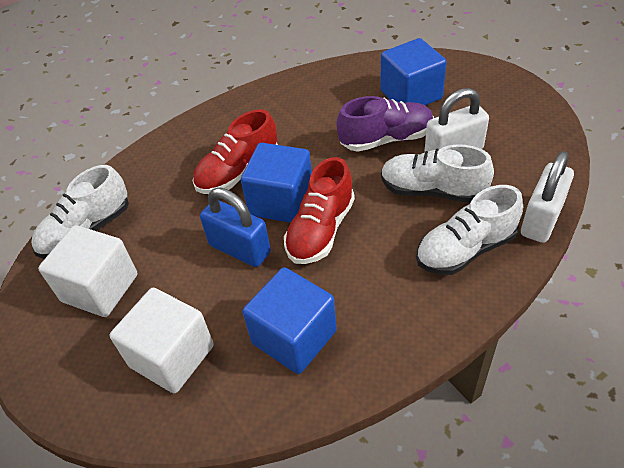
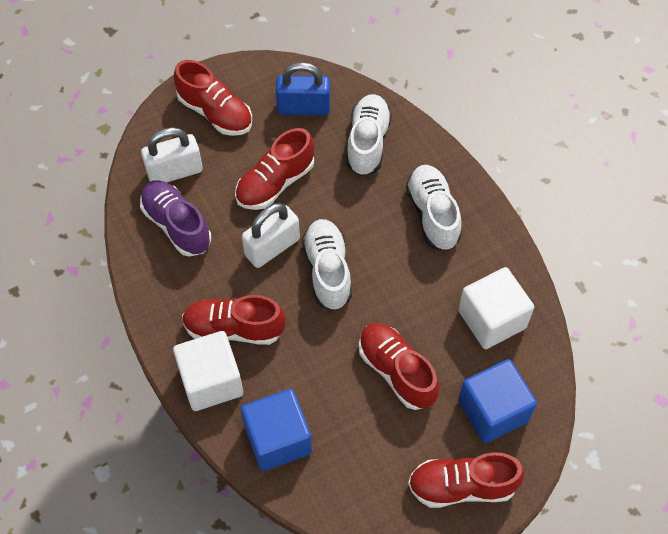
blue cube: 3 -> 2
red shoe: 2 -> 5

